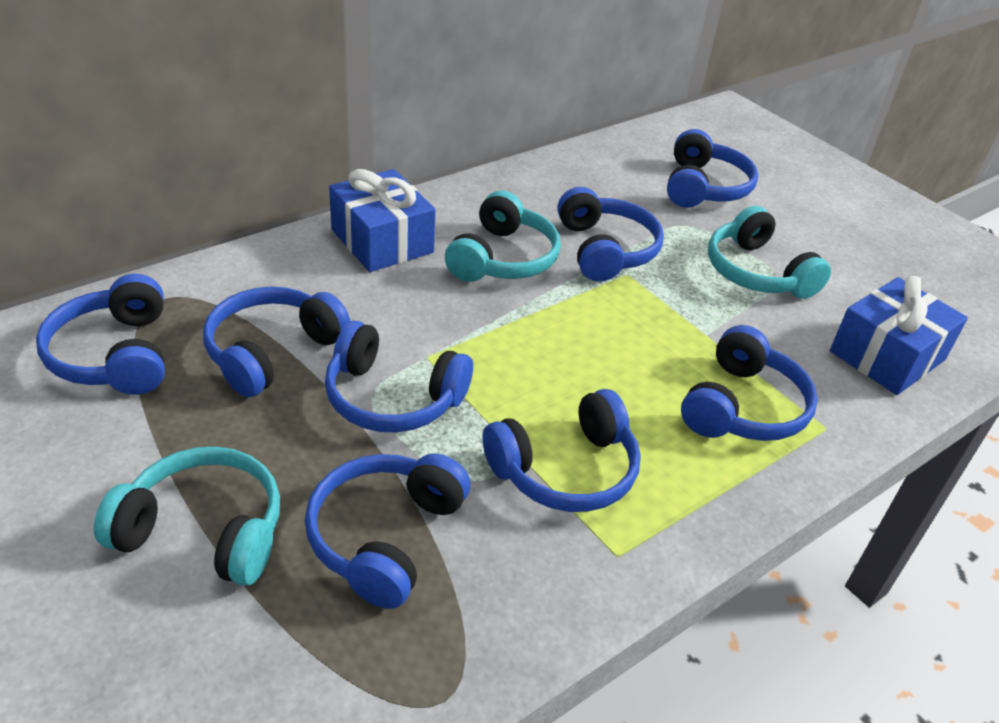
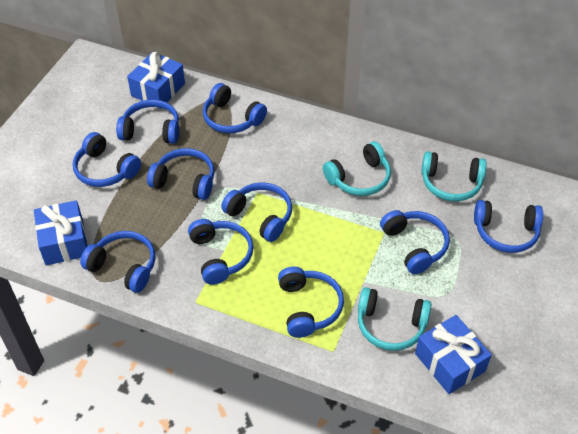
blue gift: 2 -> 3
blue headphones: 8 -> 10

